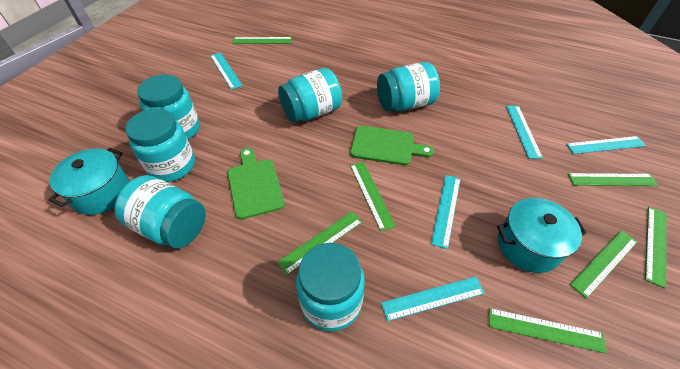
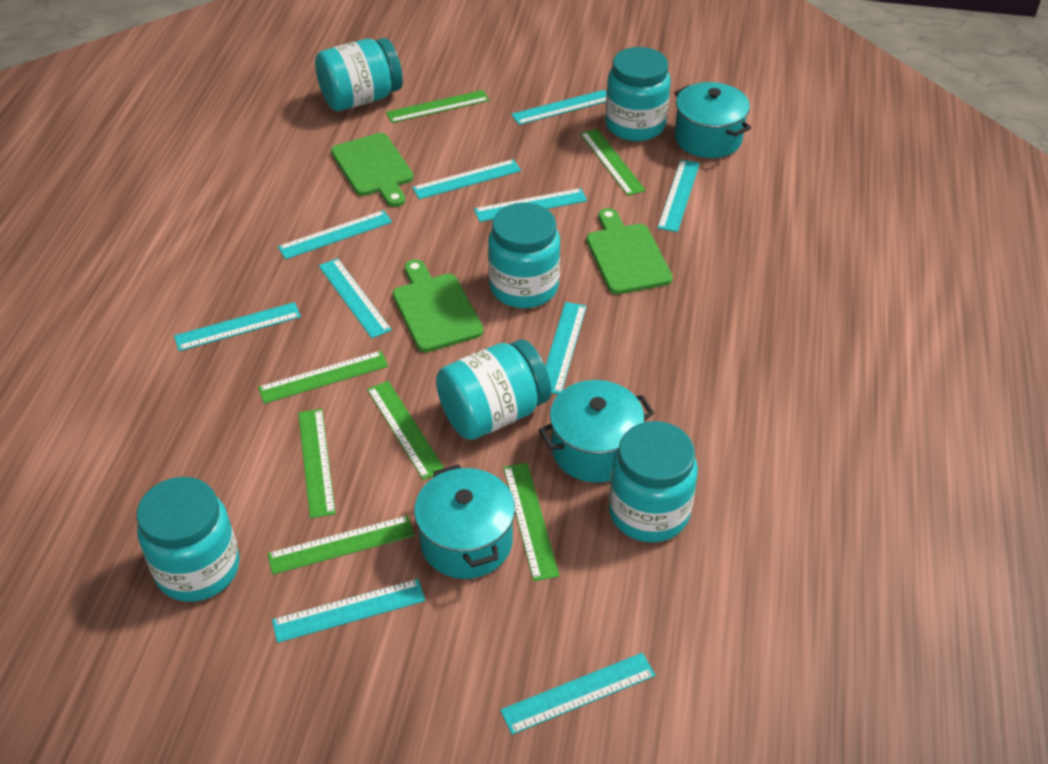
green cutting board: 2 -> 3
turquoise pot: 2 -> 3
turquoise ruler: 5 -> 10

